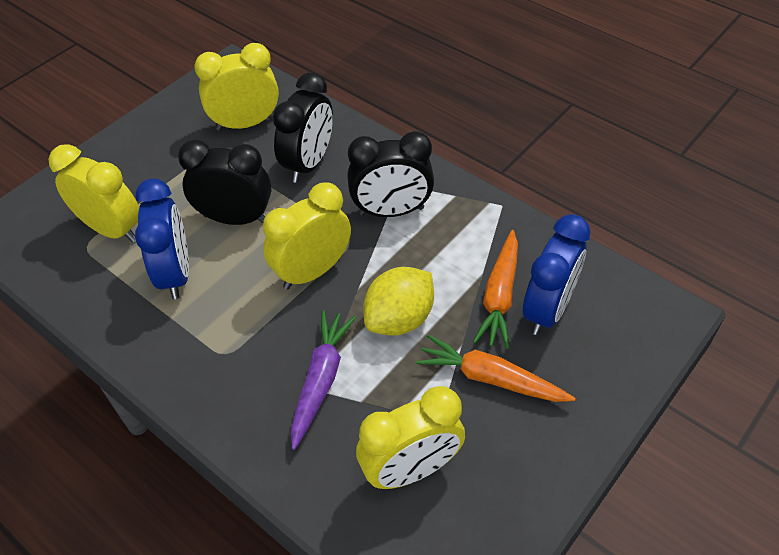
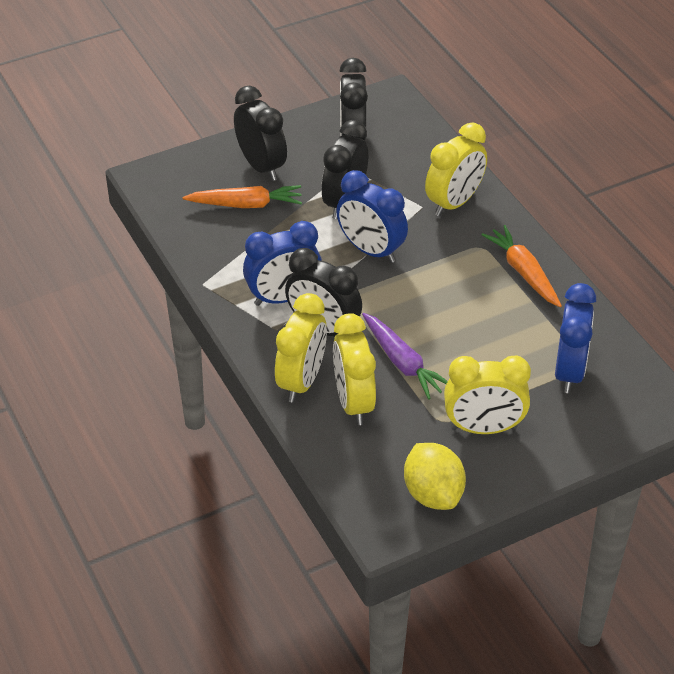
black clock: 3 -> 4
blue clock: 2 -> 3

